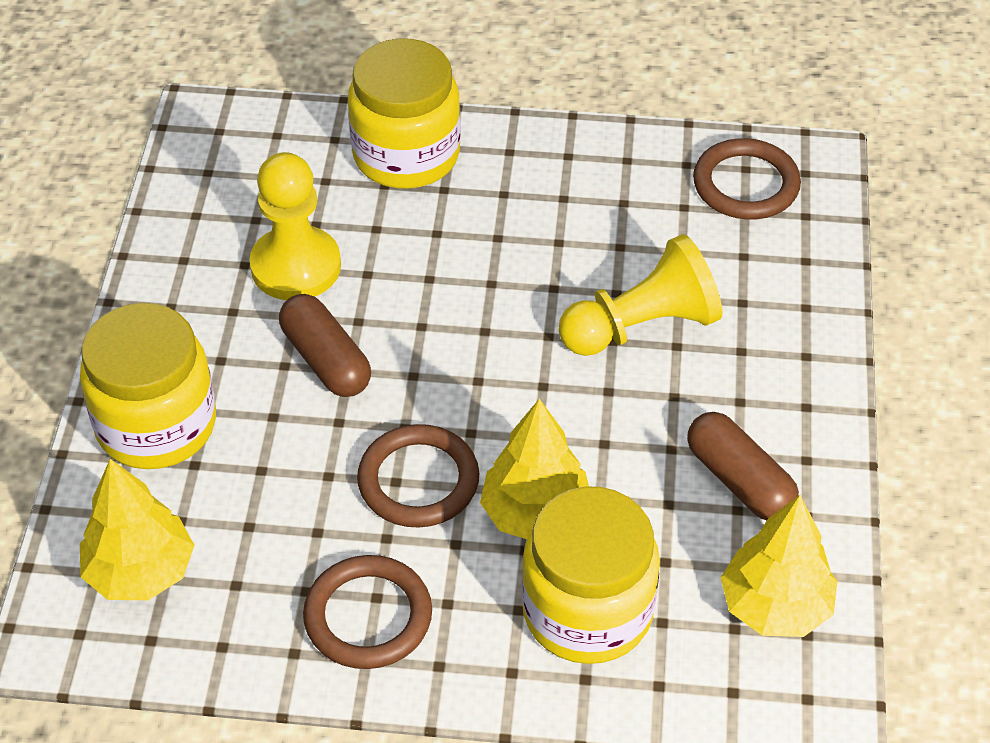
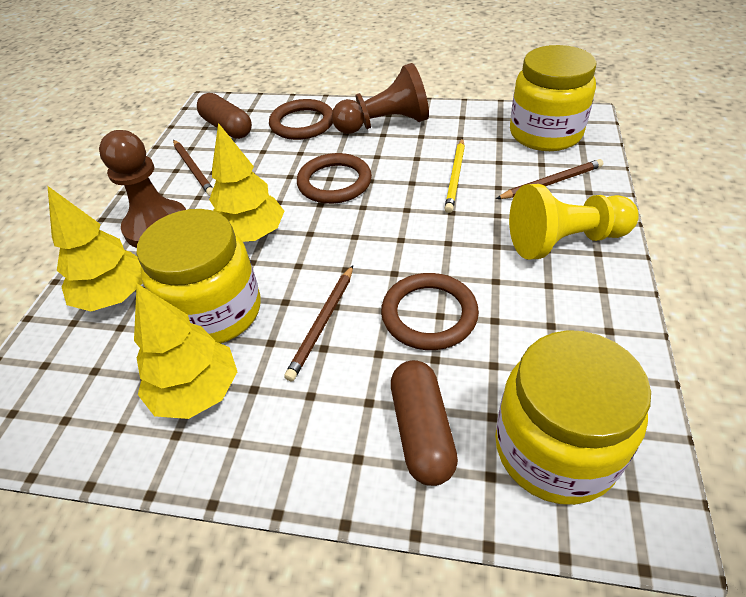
brown pawn: 0 -> 2
brown pencil: 0 -> 3
yellow pawn: 2 -> 1
yellow pencil: 0 -> 1

